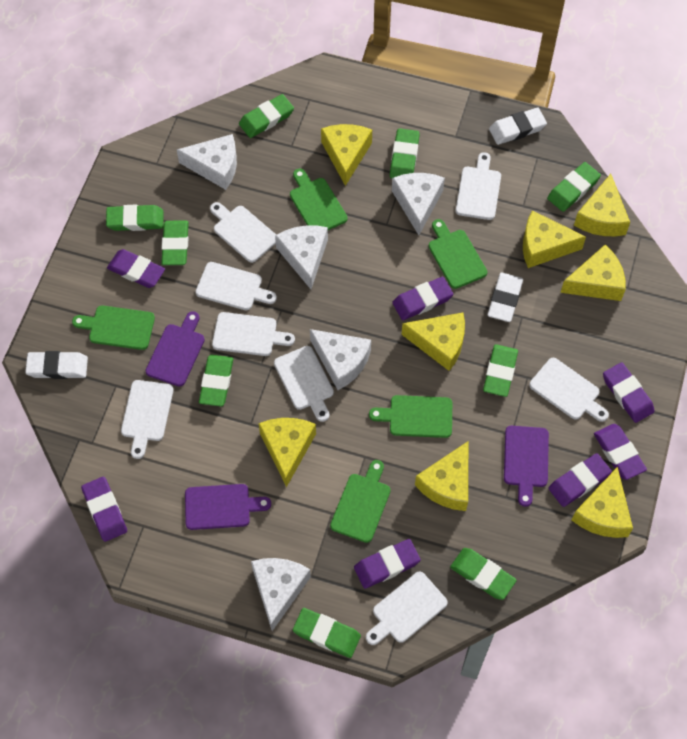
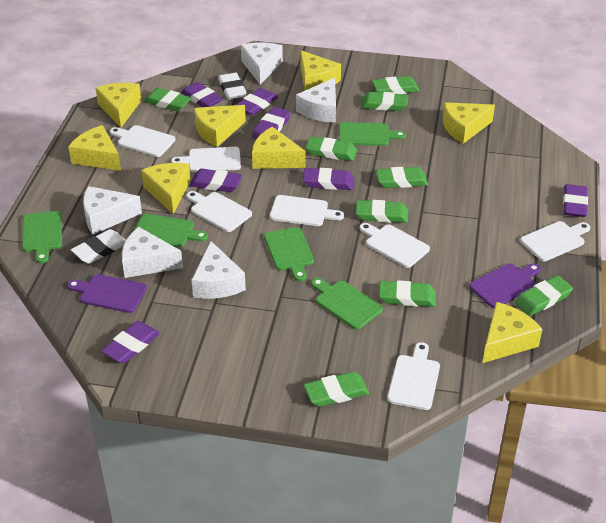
purple cutting board: 3 -> 2
white cutting board: 8 -> 7
white eraser: 3 -> 2

